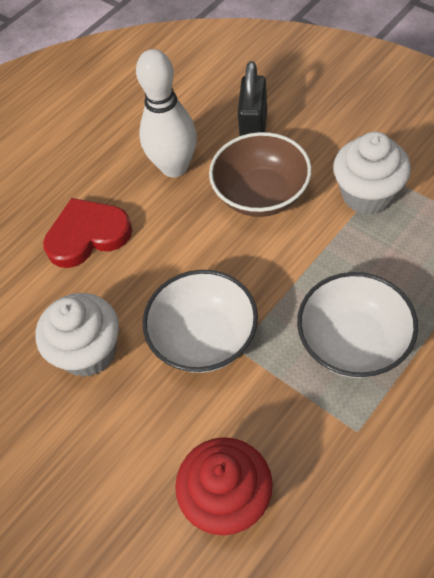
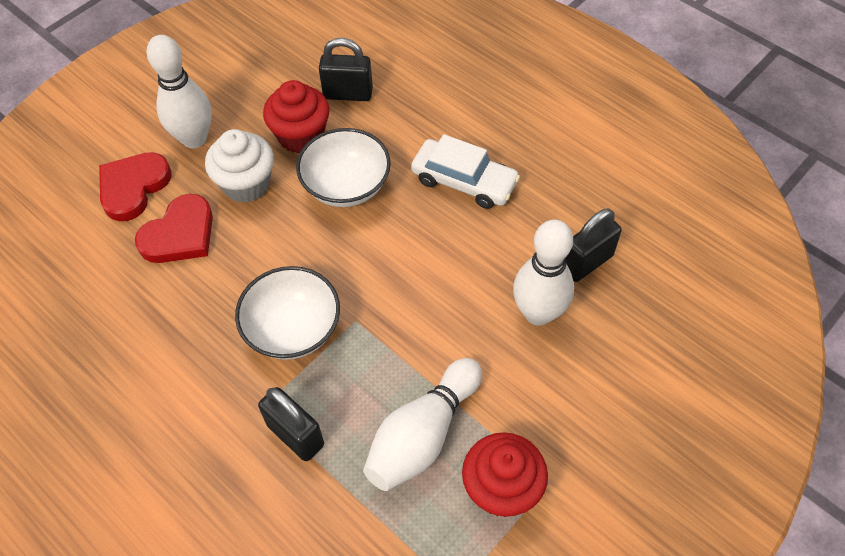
black padlock: 1 -> 3
brown bowl: 1 -> 0
red cupcake: 1 -> 2
red heart: 1 -> 2
white bowling pin: 1 -> 3
white car: 0 -> 1
white cupcake: 2 -> 1

